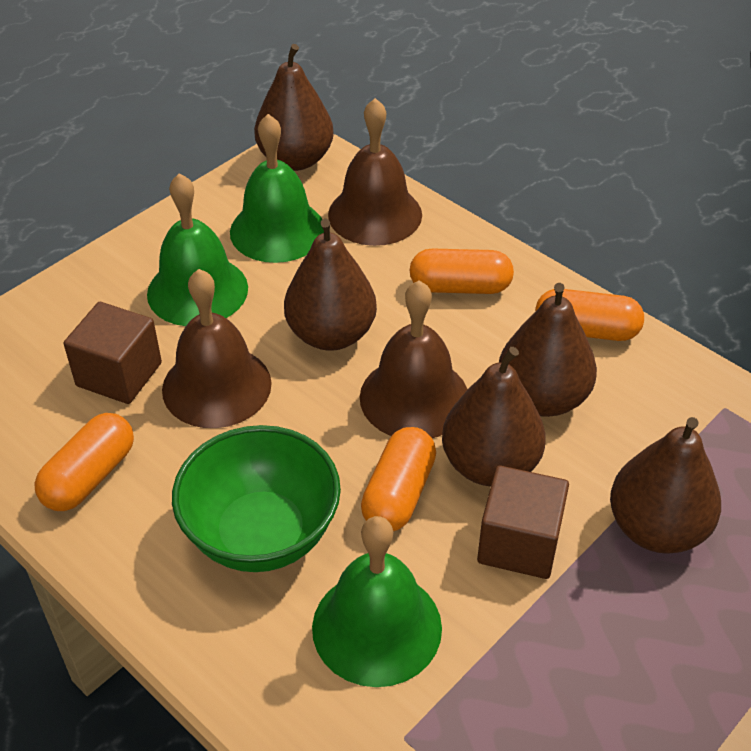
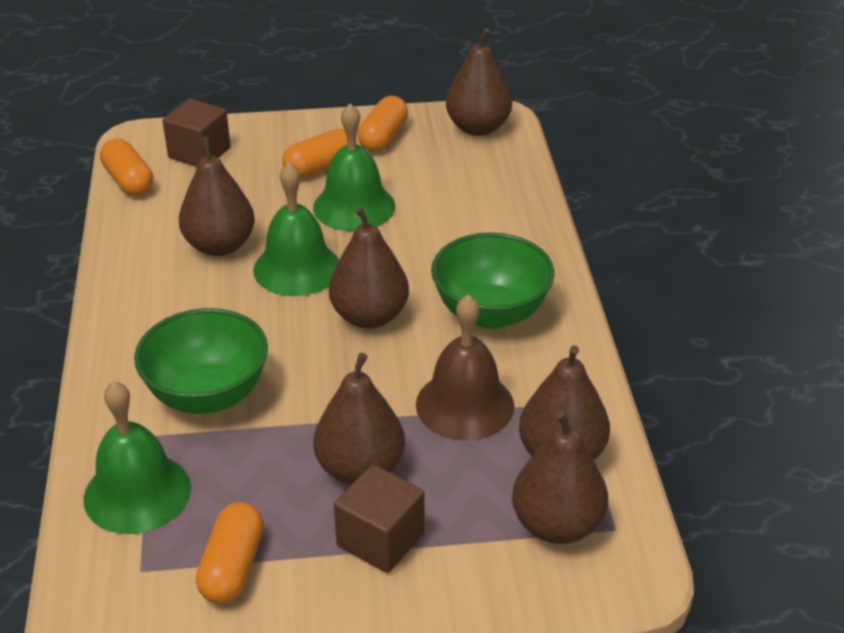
brown bell: 3 -> 1
brown pear: 5 -> 6
green bowl: 1 -> 2

